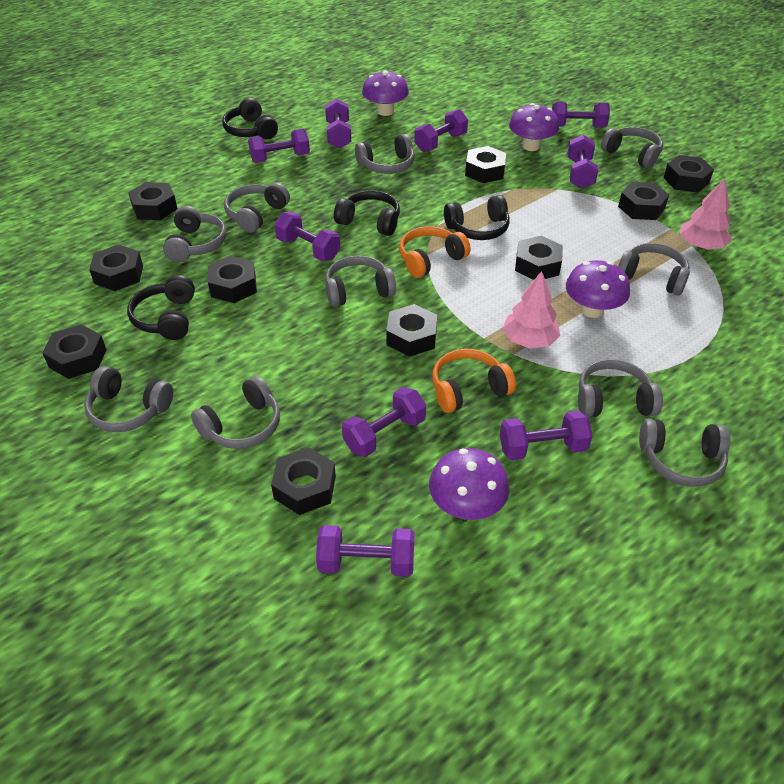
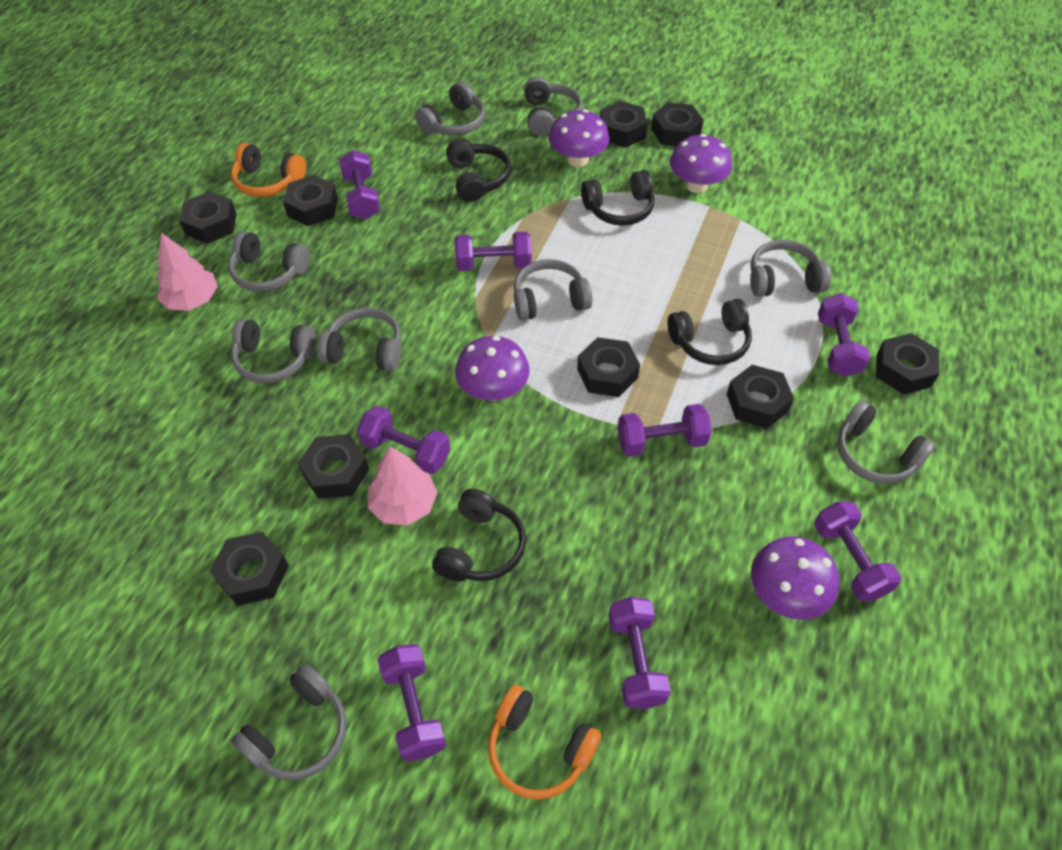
black nut: 10 -> 9
grey headphones: 10 -> 9
purple dumbbell: 9 -> 8

